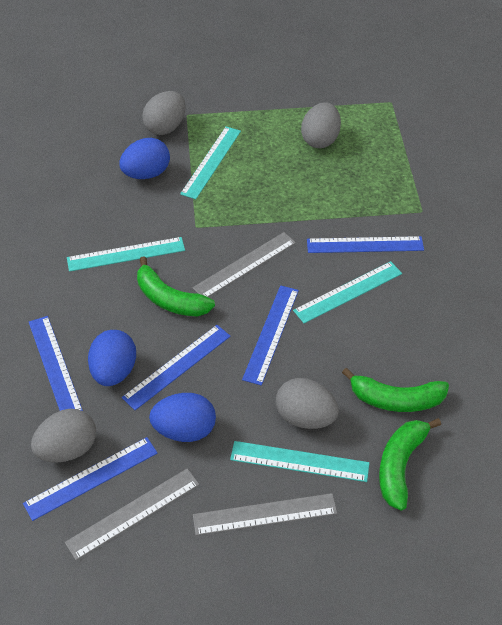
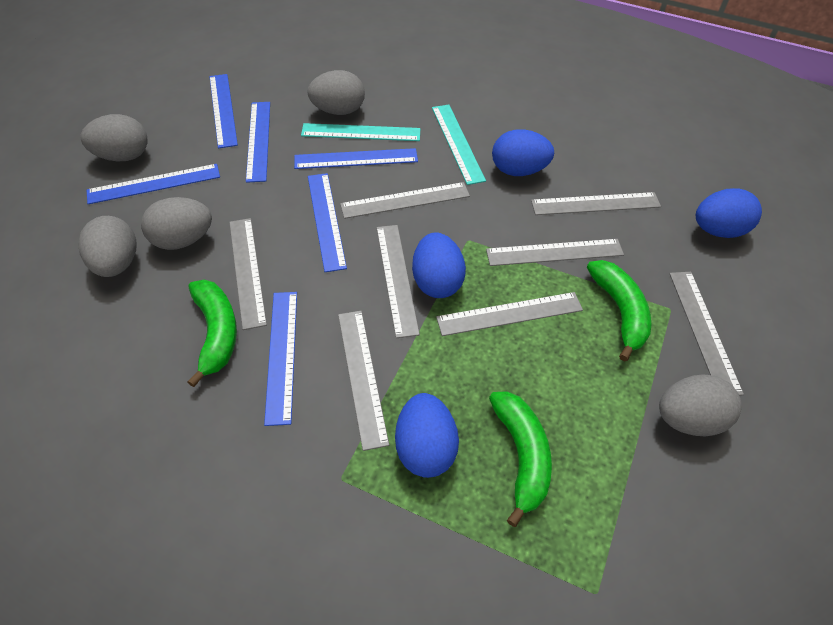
blue egg: 3 -> 4
blue ruler: 5 -> 6
grey egg: 4 -> 5
grey ruler: 3 -> 8
turquoise ruler: 4 -> 2

